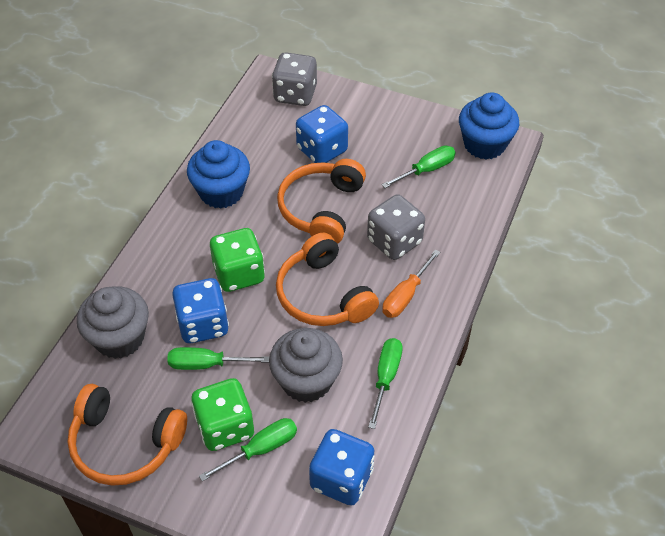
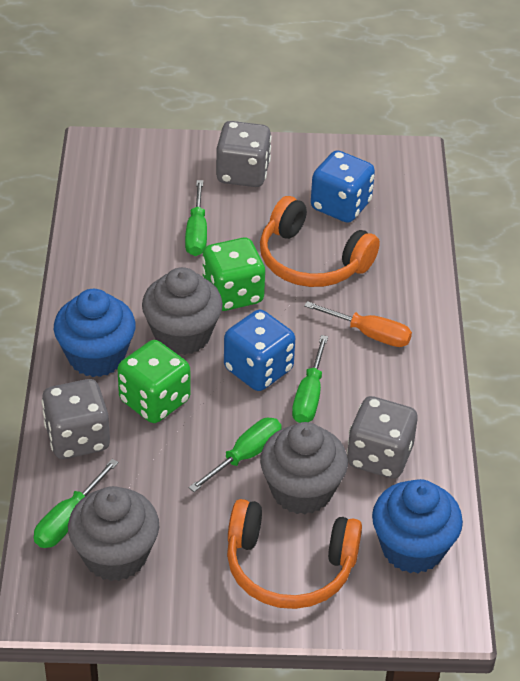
blue dice: 3 -> 2
grey cupcake: 2 -> 3
grey dice: 2 -> 3
orange headphones: 3 -> 2

